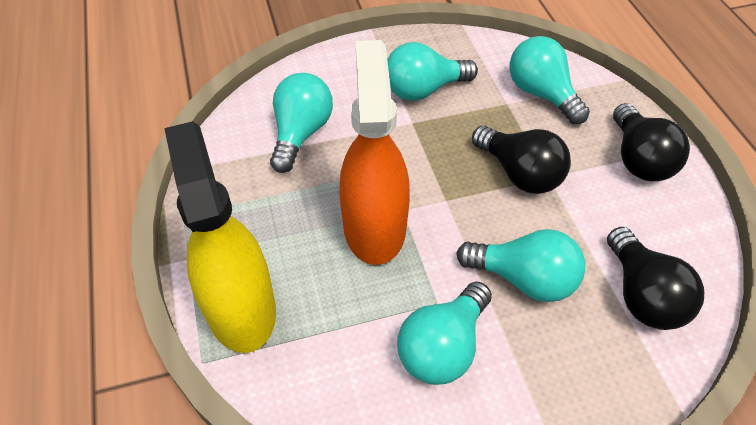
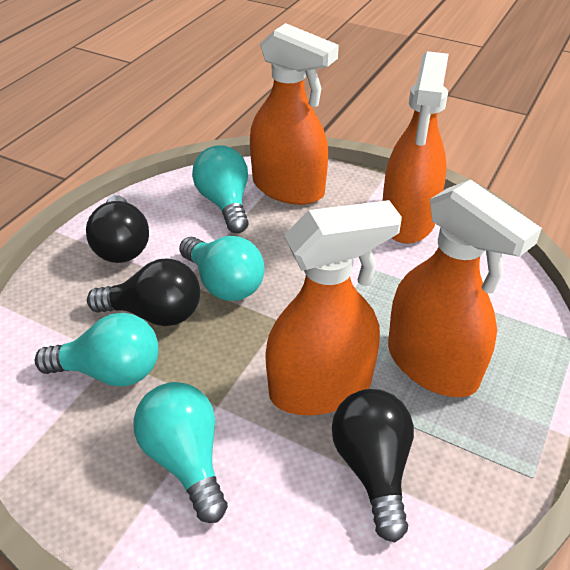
orange spray bottle: 1 -> 4
turquoise light bulb: 5 -> 4
yellow spray bottle: 1 -> 0

